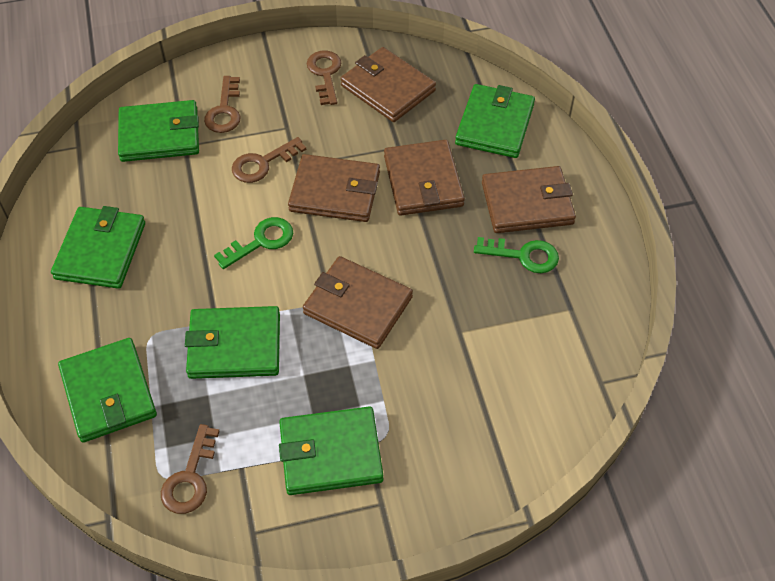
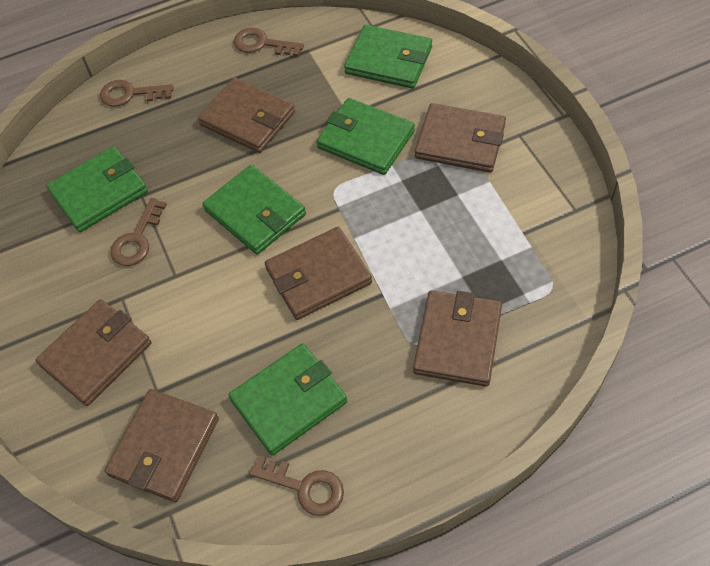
brown wallet: 5 -> 6
green key: 2 -> 0
green wallet: 6 -> 5

